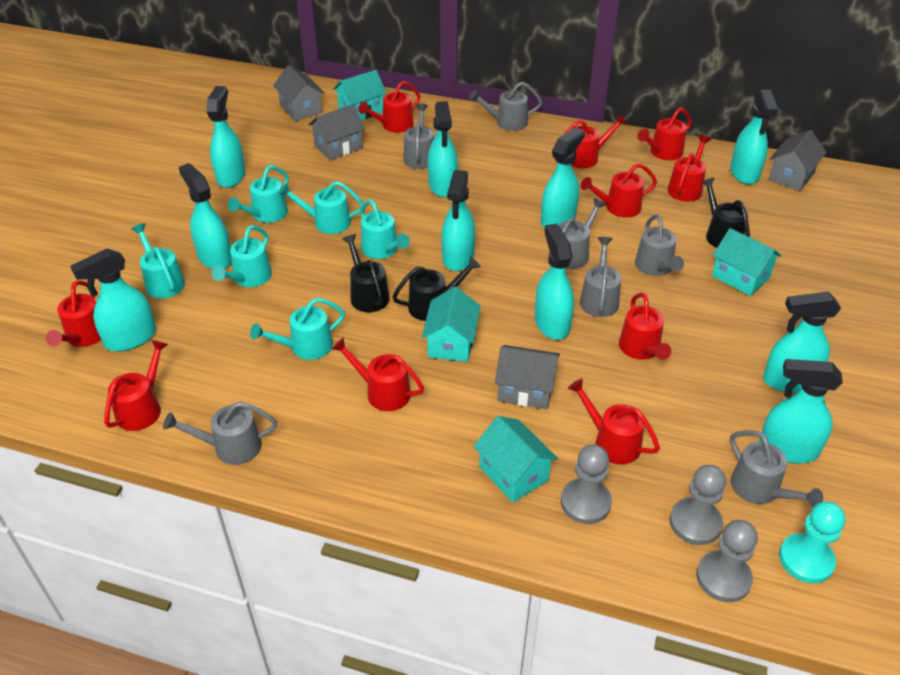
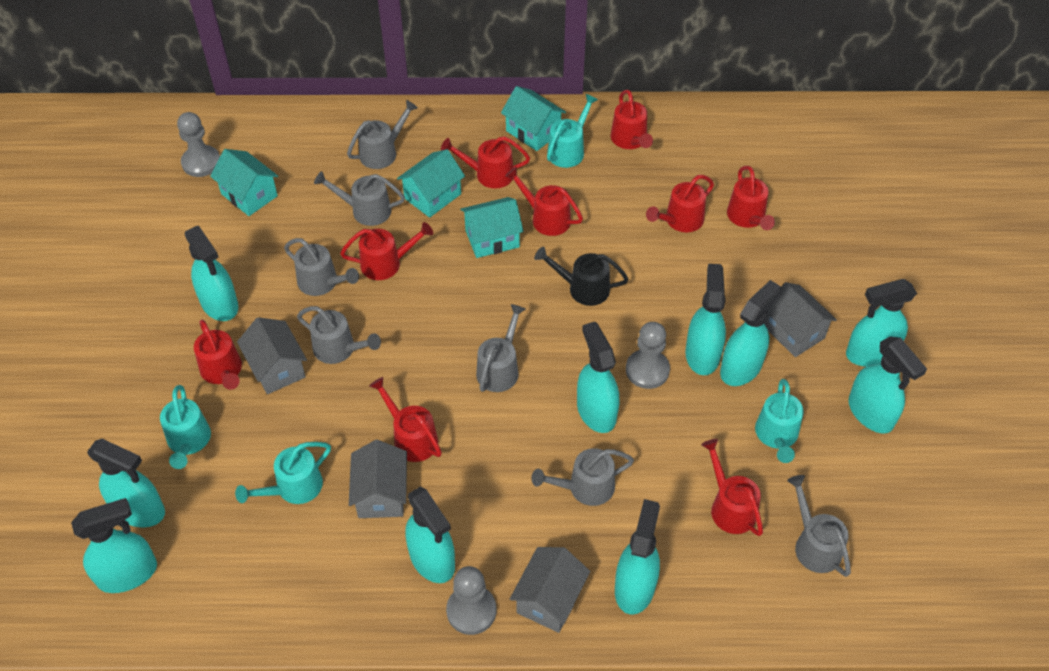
black watering can: 3 -> 1
red watering can: 10 -> 9
turquoise pawn: 1 -> 0
turquoise watering can: 6 -> 4

